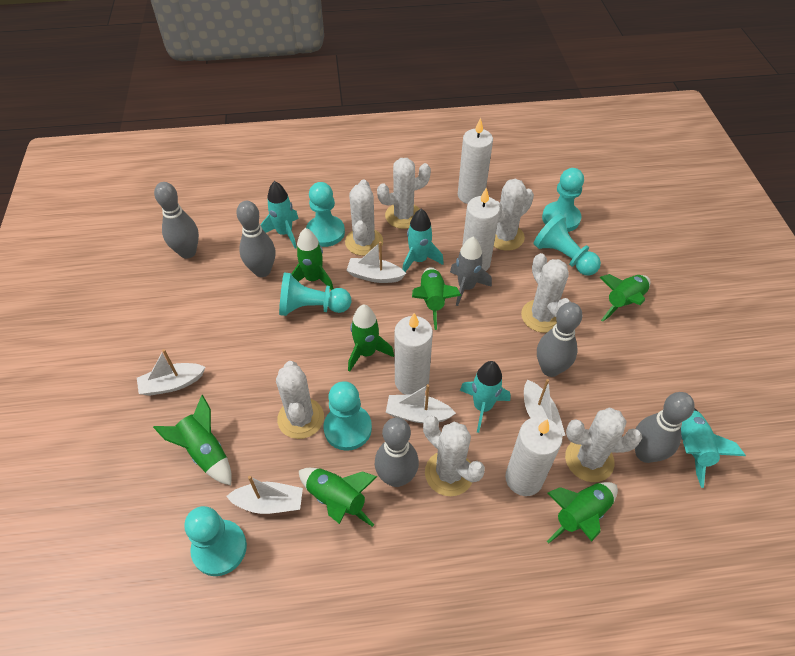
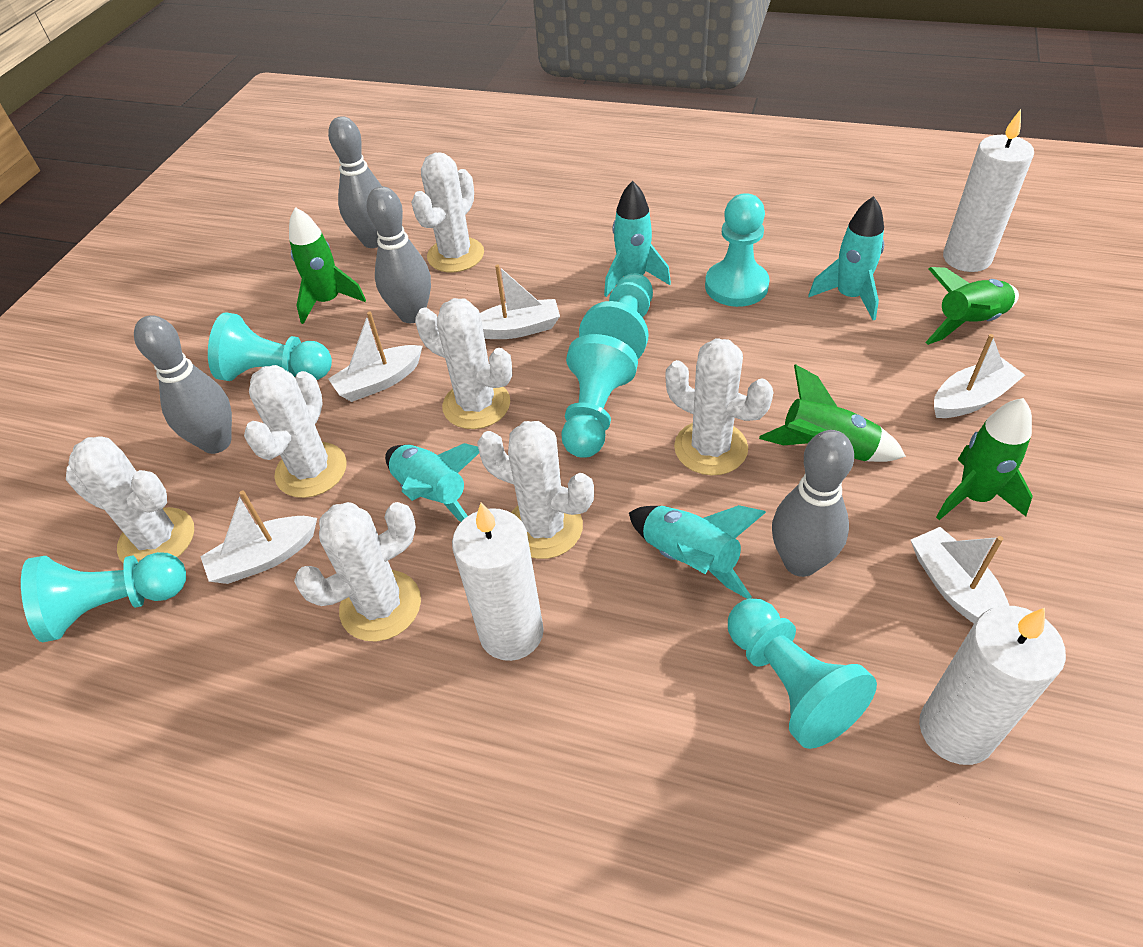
green rocket: 7 -> 4
grey bowling pin: 5 -> 4
grey rocket: 1 -> 0
white candle: 4 -> 3

